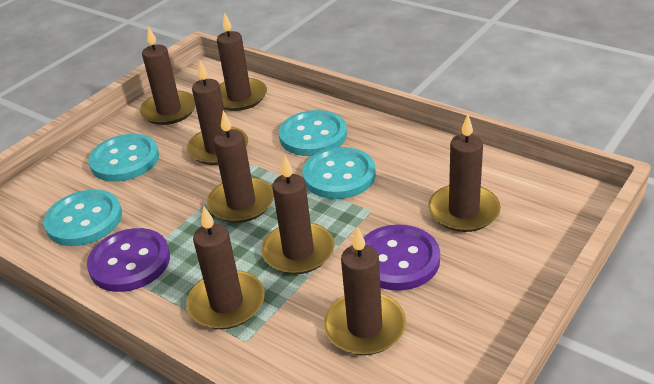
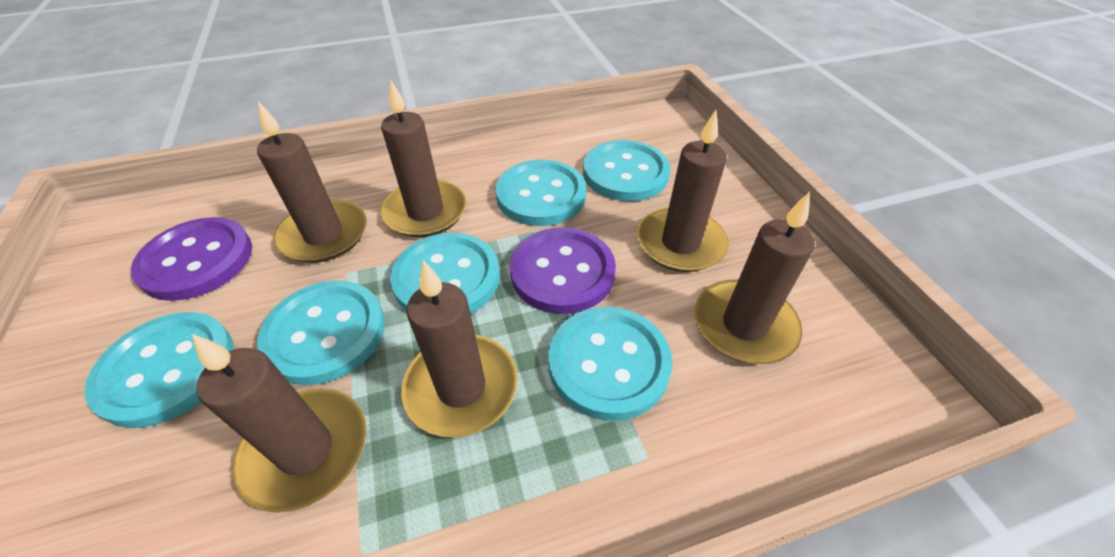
brown candle: 8 -> 6
turquoise button: 4 -> 6

